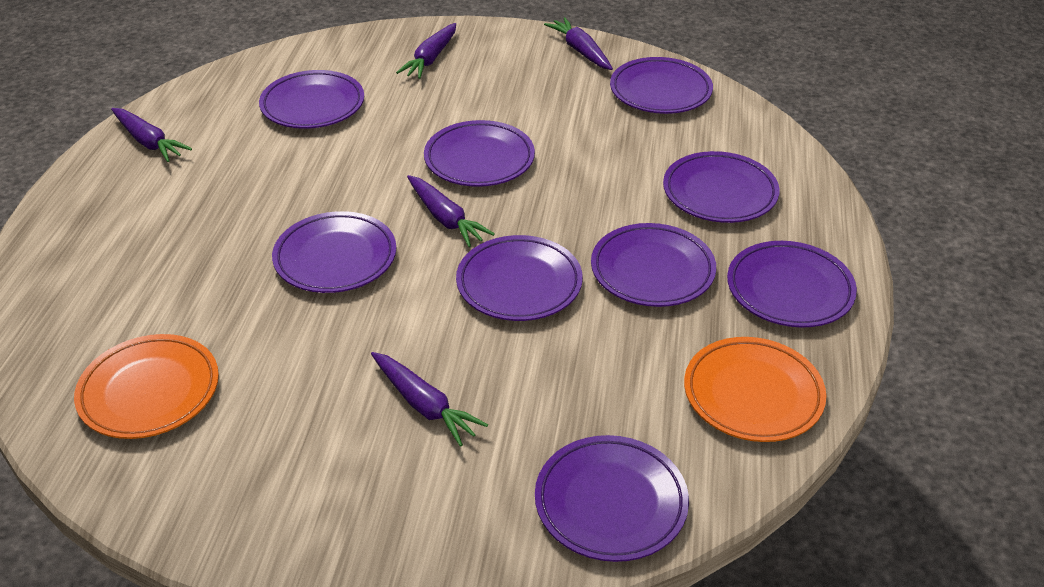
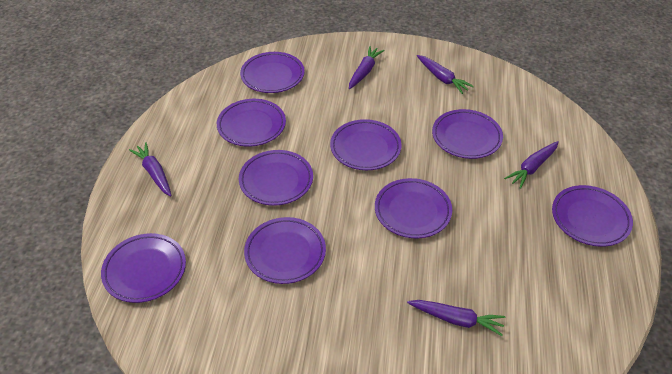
orange plate: 2 -> 0

